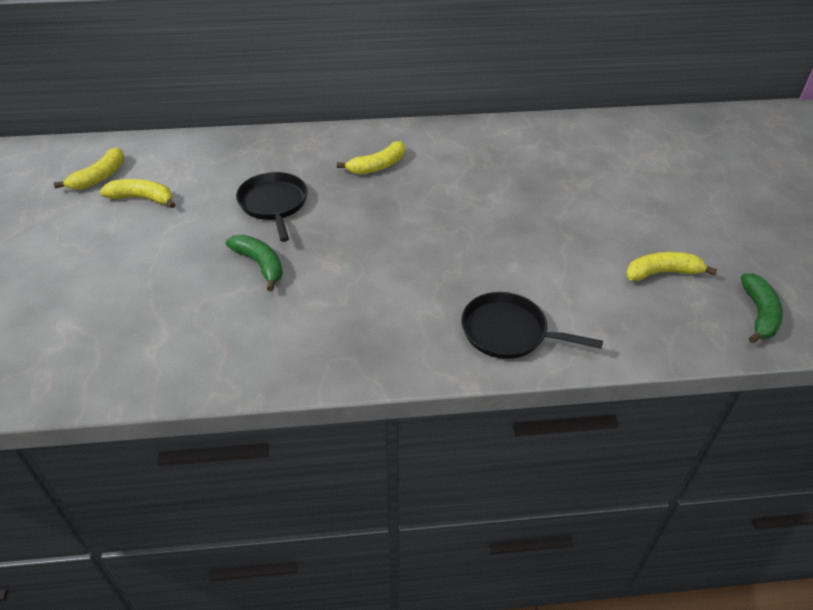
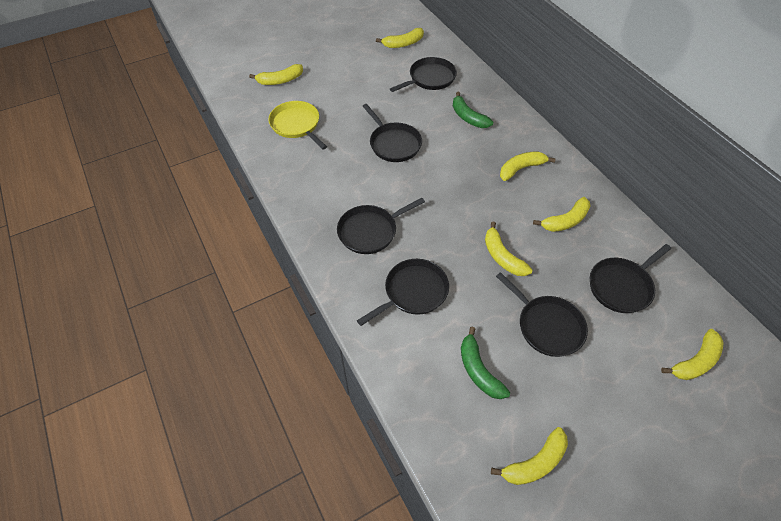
black pan: 2 -> 6
yellow banana: 4 -> 7
yellow pan: 0 -> 1

